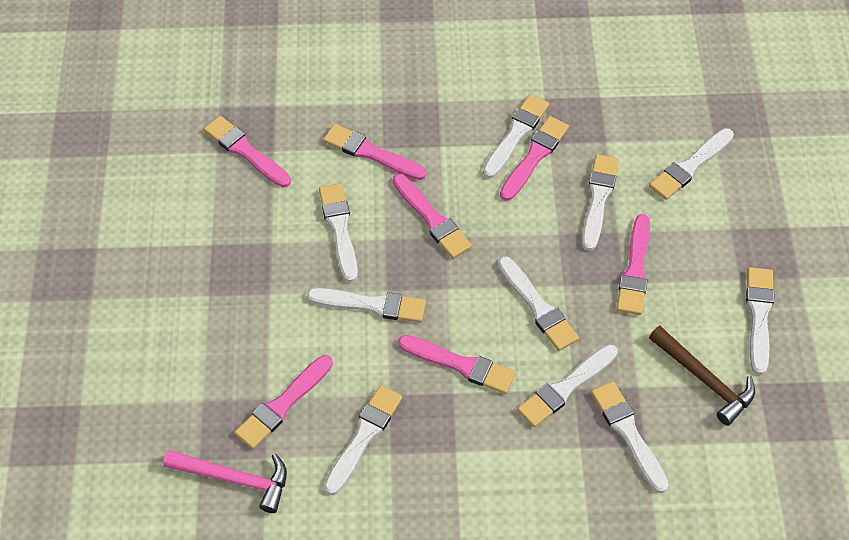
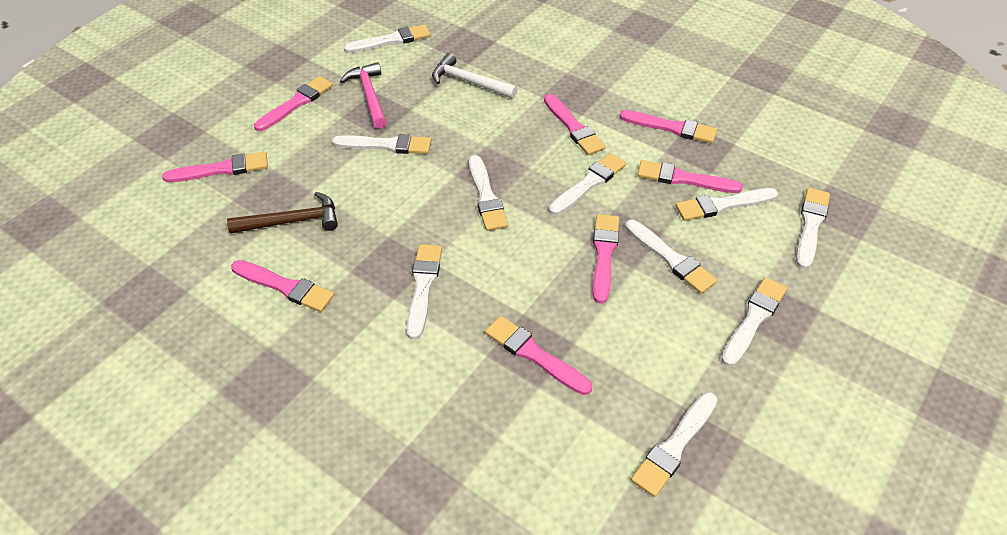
pink brush: 7 -> 8
white hammer: 0 -> 1

